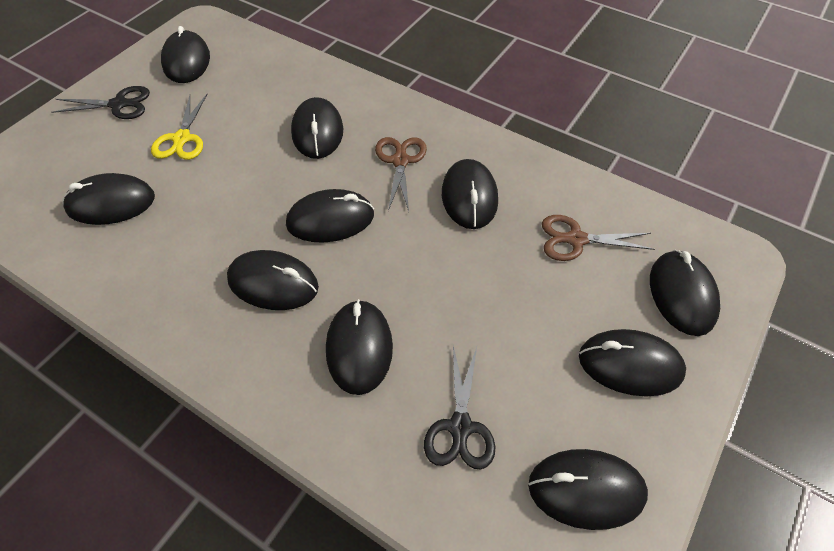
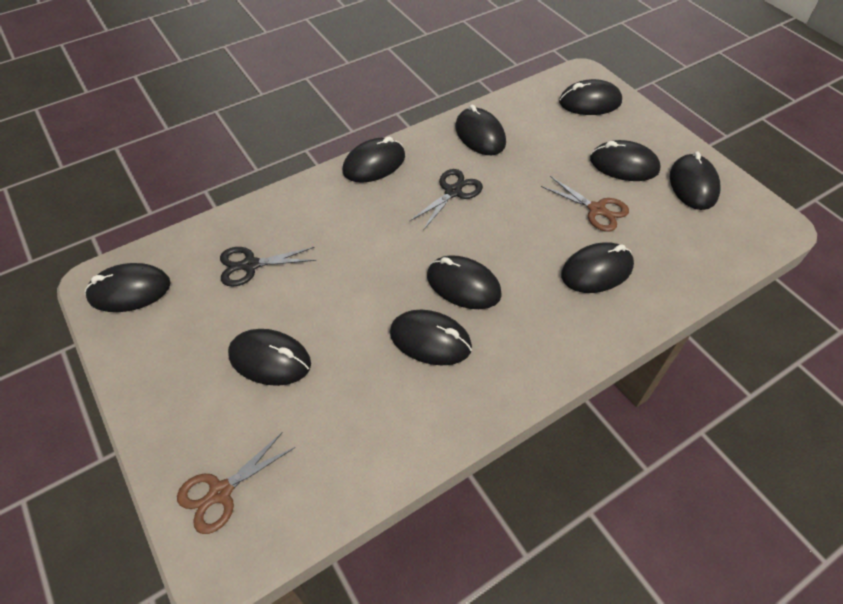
yellow scissors: 1 -> 0

